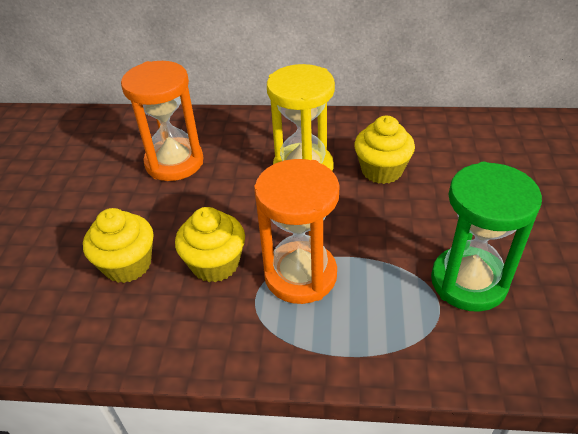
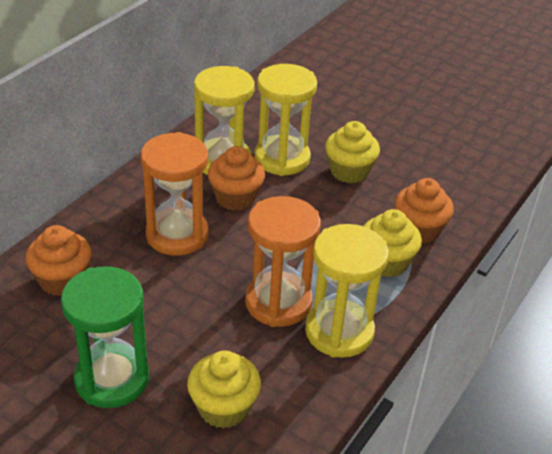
orange cupcake: 0 -> 3
yellow hourglass: 1 -> 3

